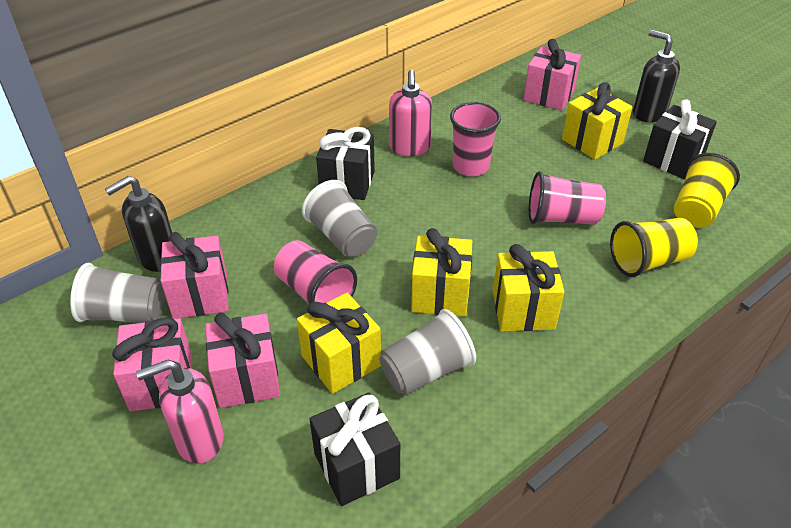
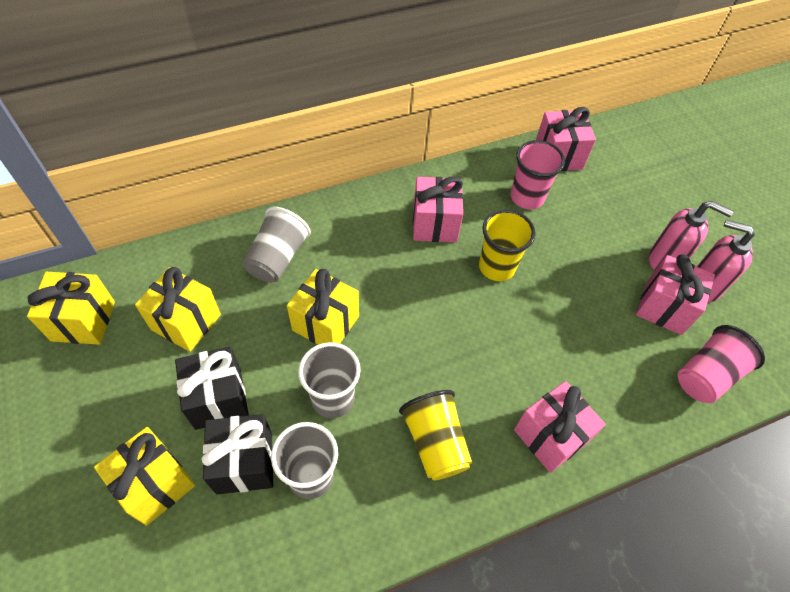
black gift: 3 -> 2
black soap dispenser: 2 -> 0
pink cup: 3 -> 2

